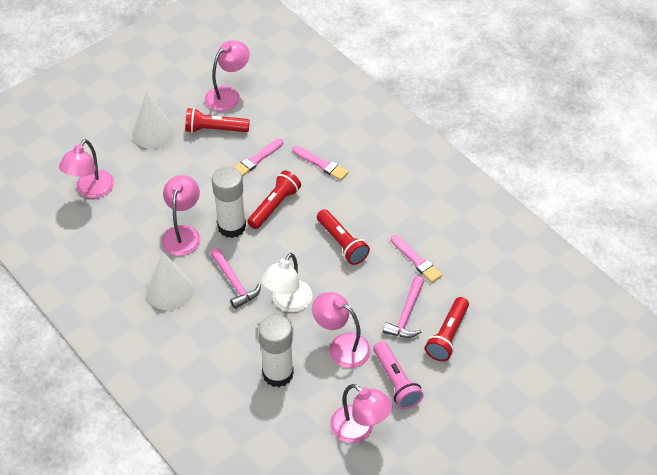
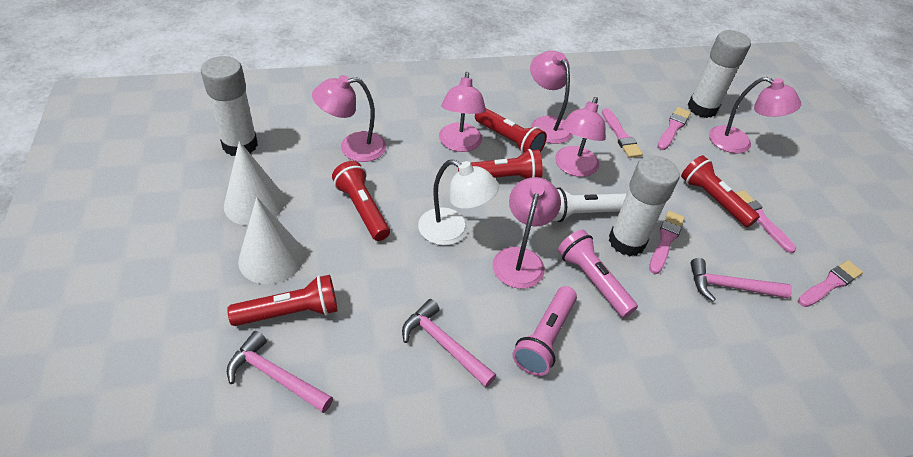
pink brush: 3 -> 5
pink flashlight: 1 -> 2
pink hammer: 2 -> 3
pink lamp: 5 -> 6
red flashlight: 4 -> 5
white flashlight: 0 -> 1
white glue stick: 2 -> 3

